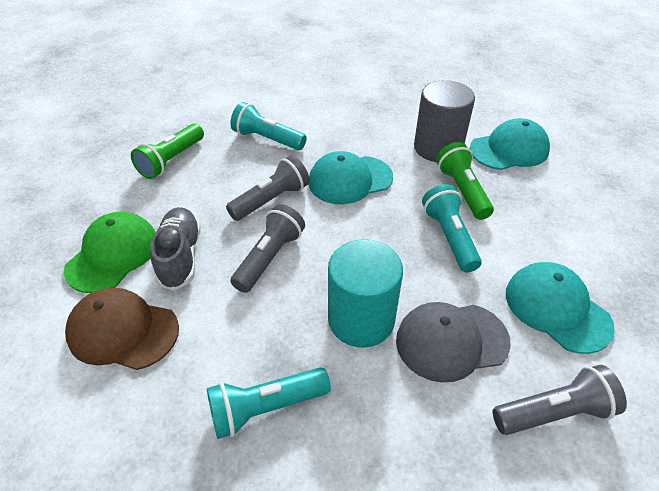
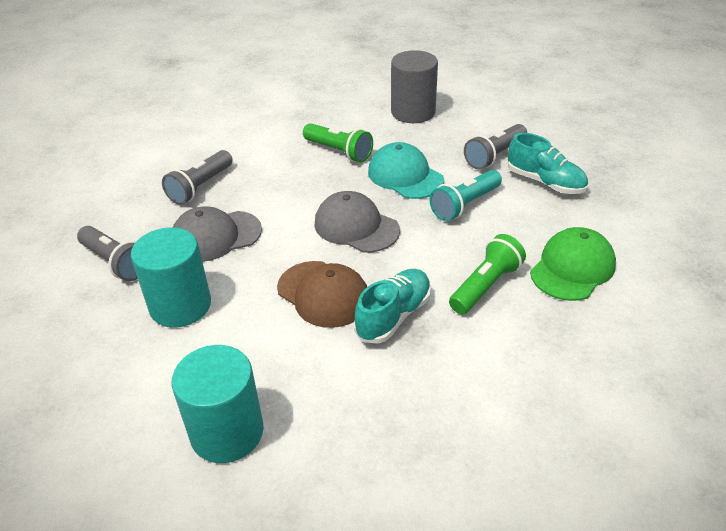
grey cap: 1 -> 2
grey shoe: 1 -> 0
turquoise cap: 3 -> 1
turquoise cylinder: 1 -> 2
turquoise flashlight: 3 -> 1
turquoise shoe: 0 -> 2

